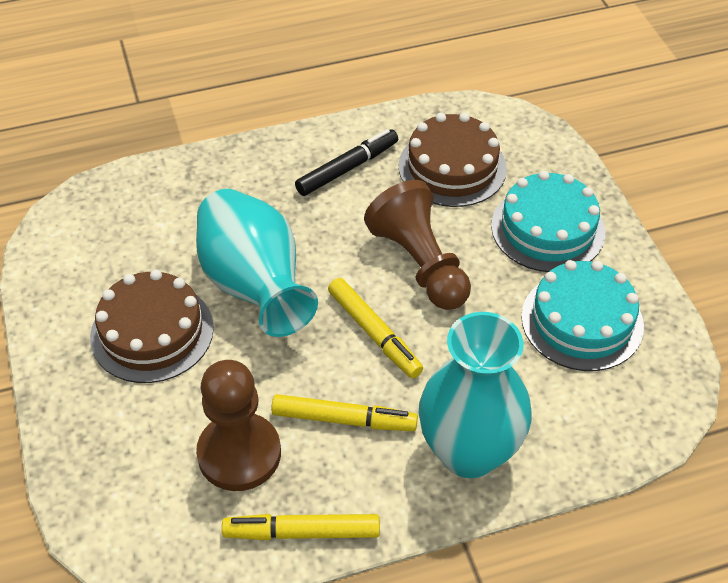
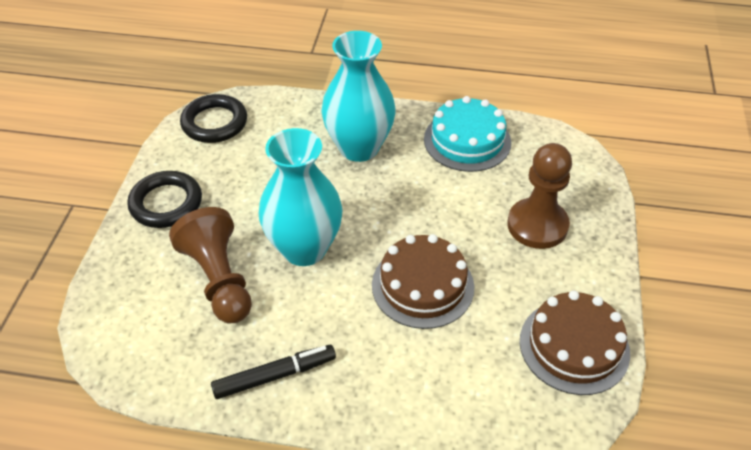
black ring: 0 -> 2
turquoise cake: 2 -> 1
yellow marker: 3 -> 0

